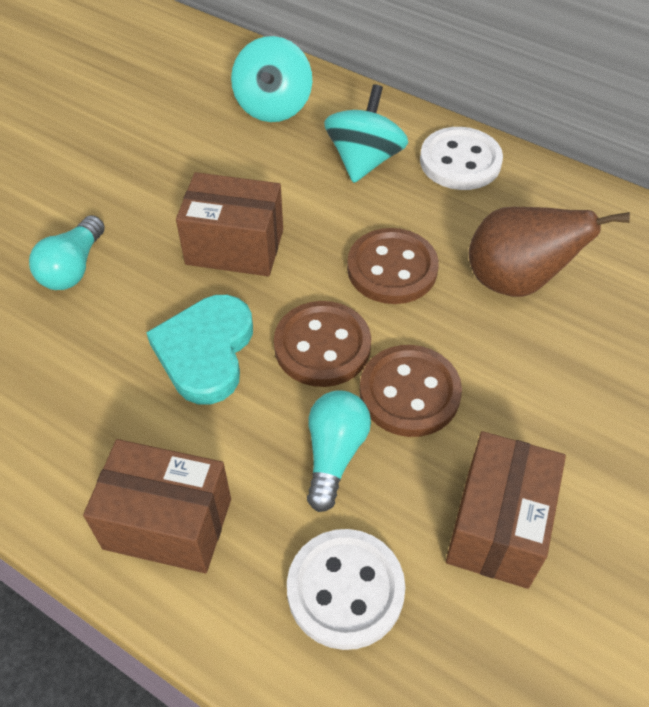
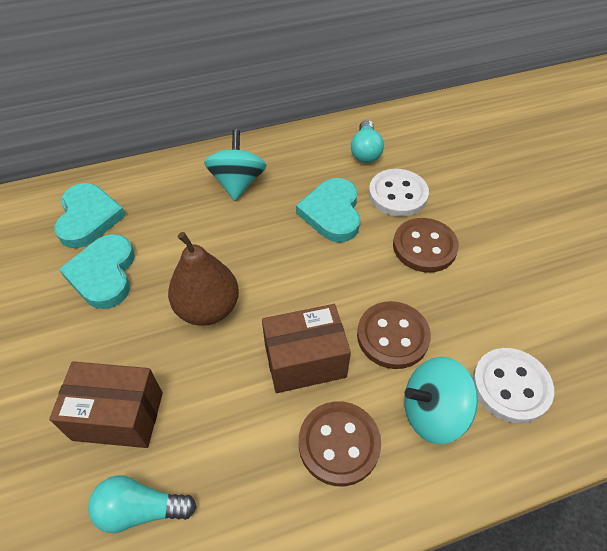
brown box: 3 -> 2
turquoise heart: 1 -> 3

